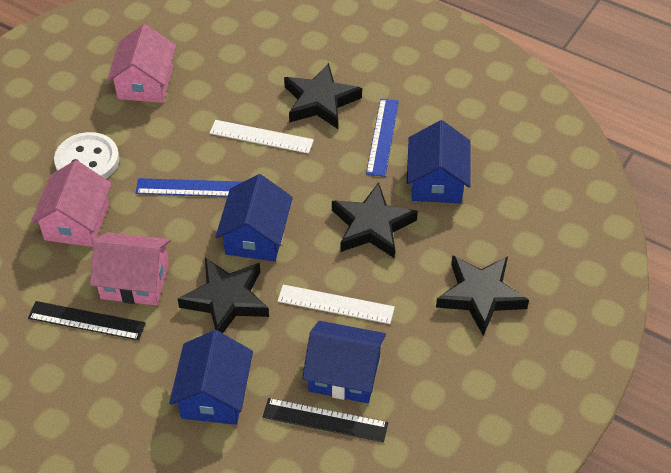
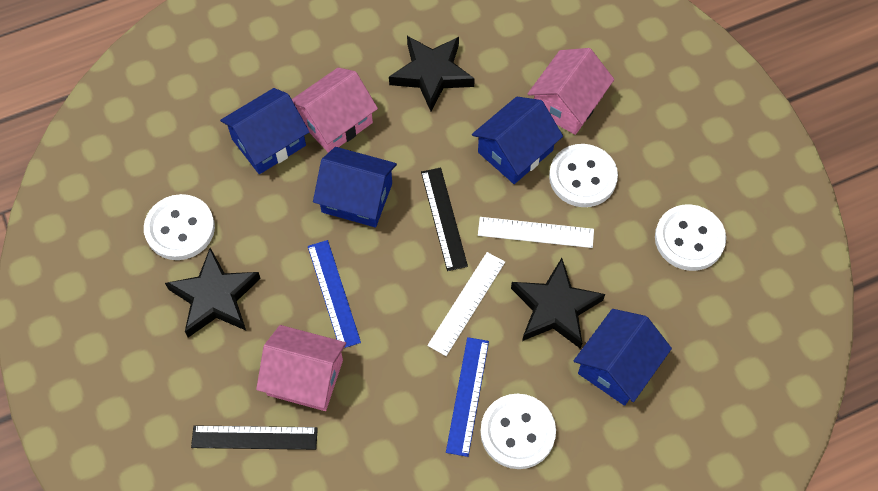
black star: 4 -> 3
white button: 1 -> 4

